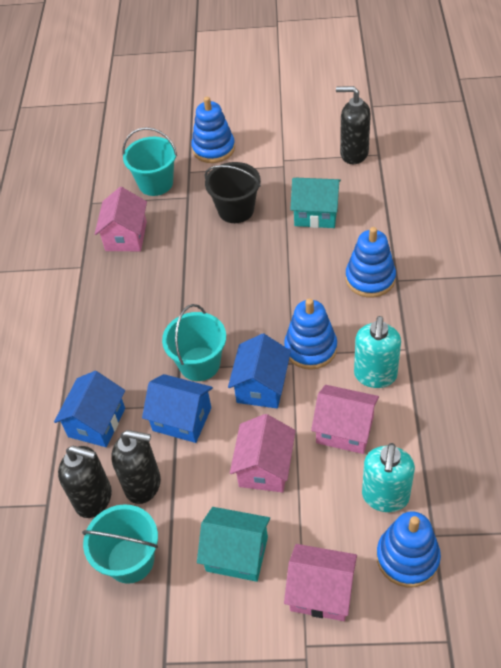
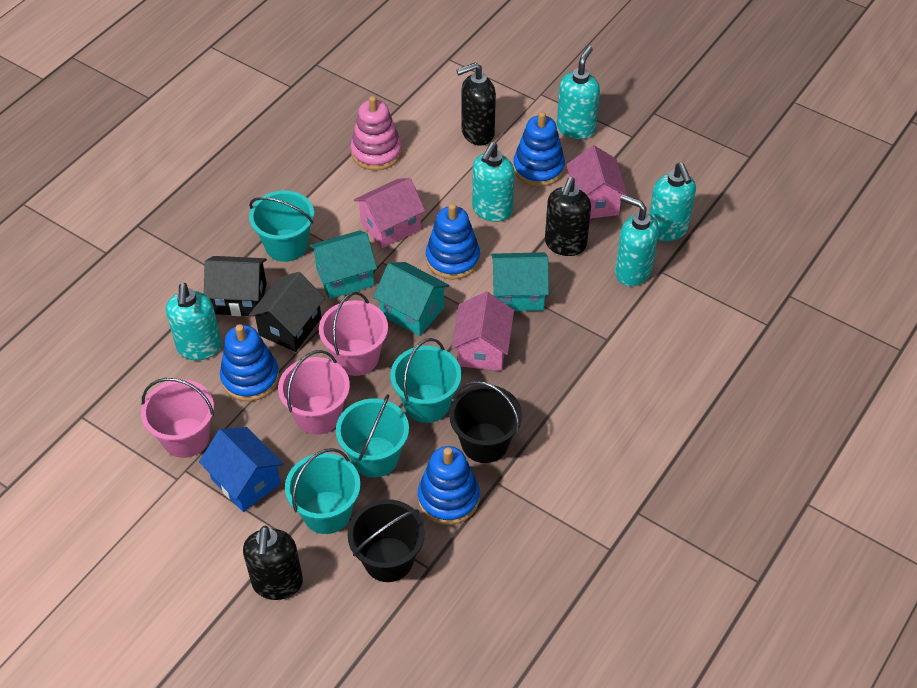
black bucket: 1 -> 2
black house: 0 -> 2
blue house: 3 -> 1
pink bucket: 0 -> 3
pink house: 4 -> 3
pink stacking toy: 0 -> 1
turquoise bucket: 3 -> 4
turquoise house: 2 -> 3
turquoise soap dispenser: 2 -> 5

